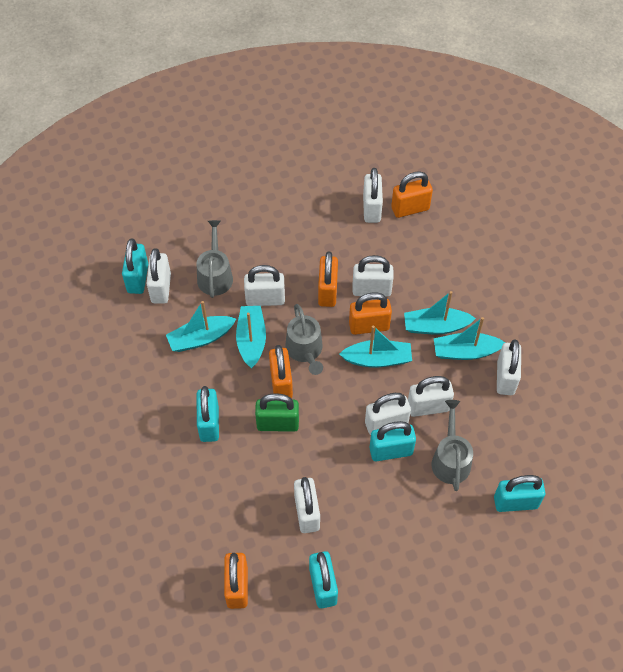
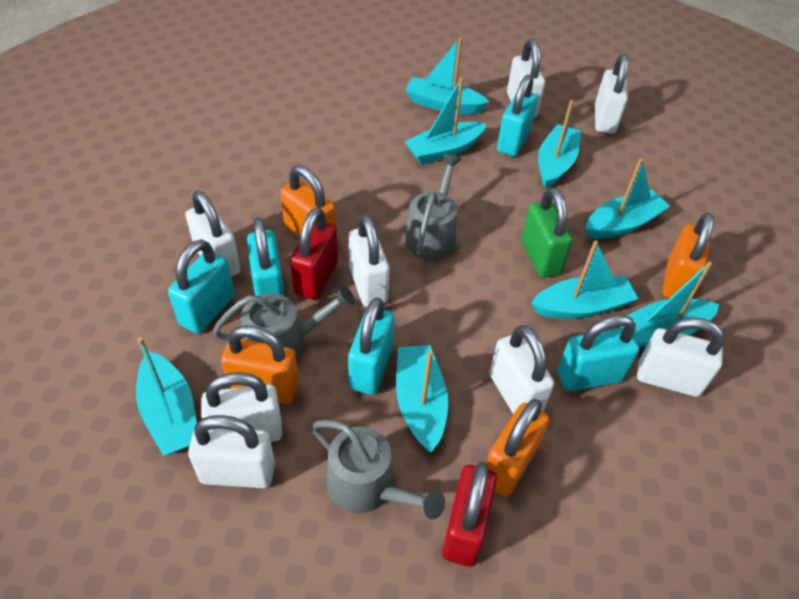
orange padlock: 5 -> 4
red padlock: 0 -> 2
turquoise boat: 5 -> 8

